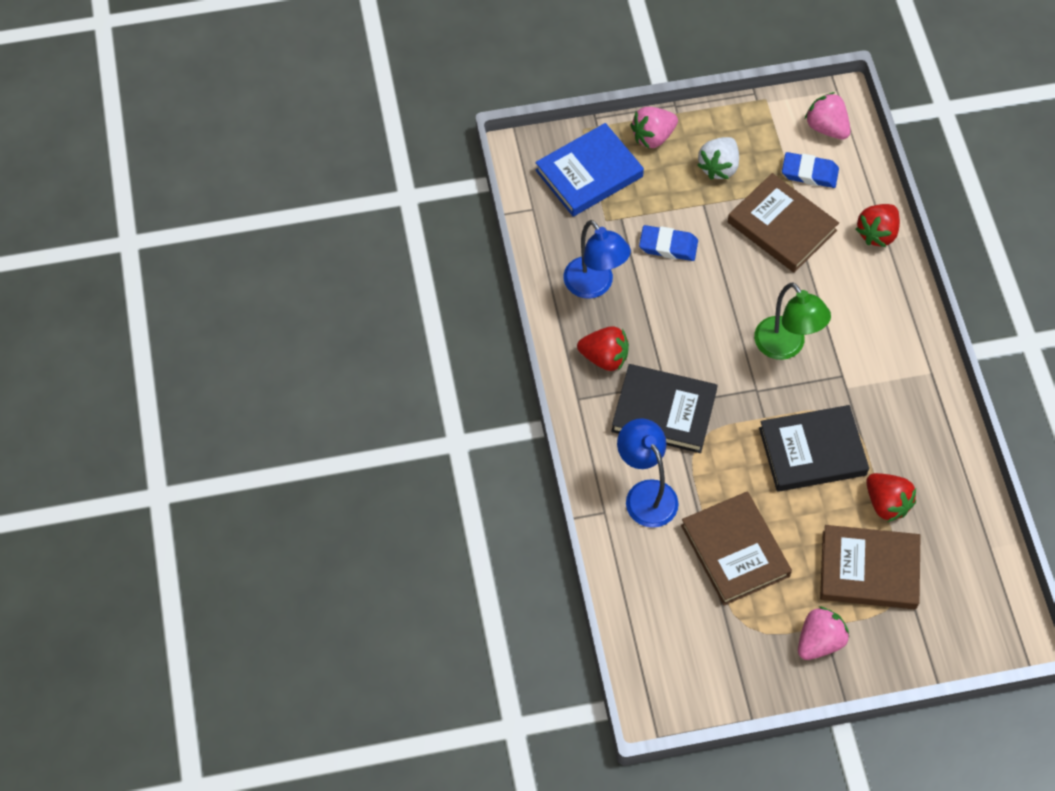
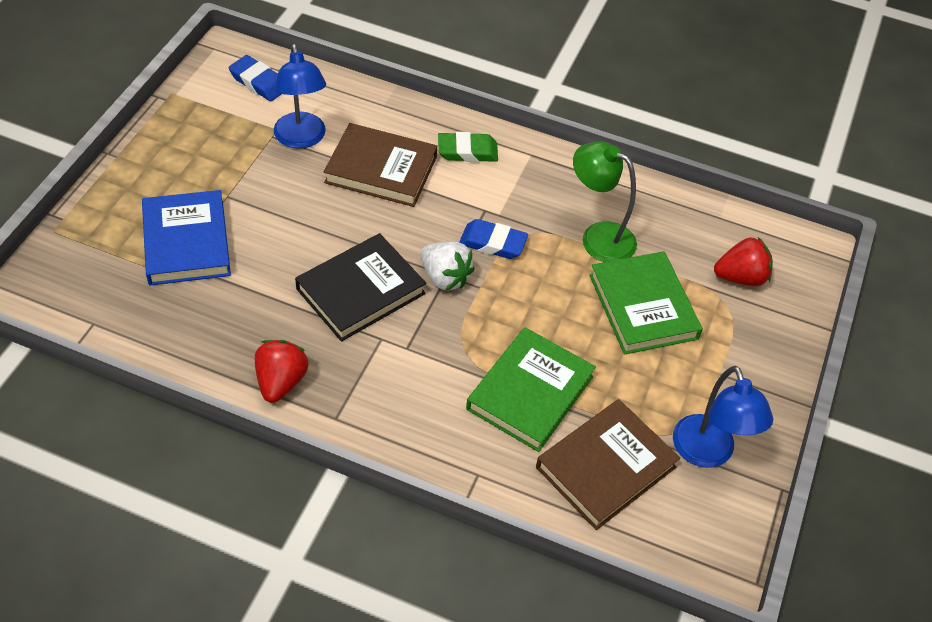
black book: 2 -> 1
brown book: 3 -> 2
green book: 0 -> 2
green eraser: 0 -> 1
pink strawberry: 3 -> 0
red strawberry: 3 -> 2

